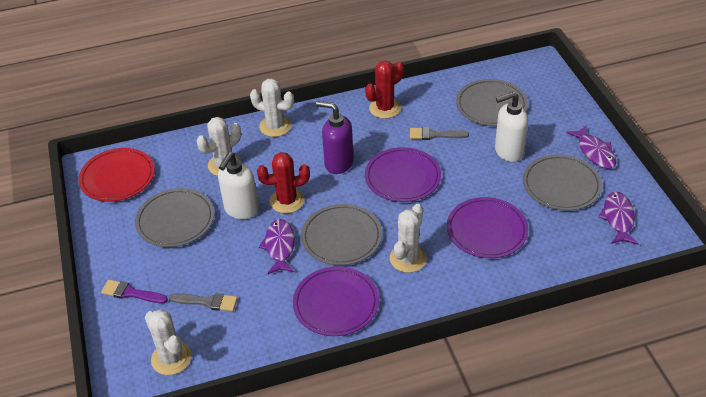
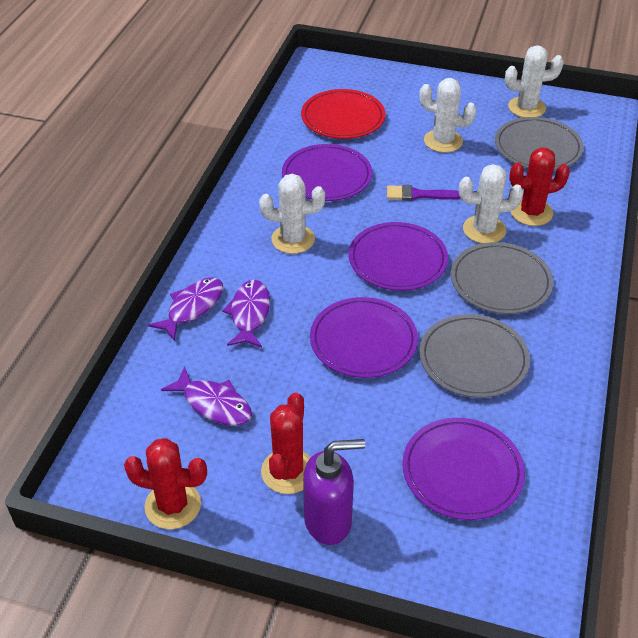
grey brush: 2 -> 0
grey plate: 4 -> 3
purple plate: 3 -> 4
red cactus: 2 -> 3
white soap dispenser: 2 -> 0

